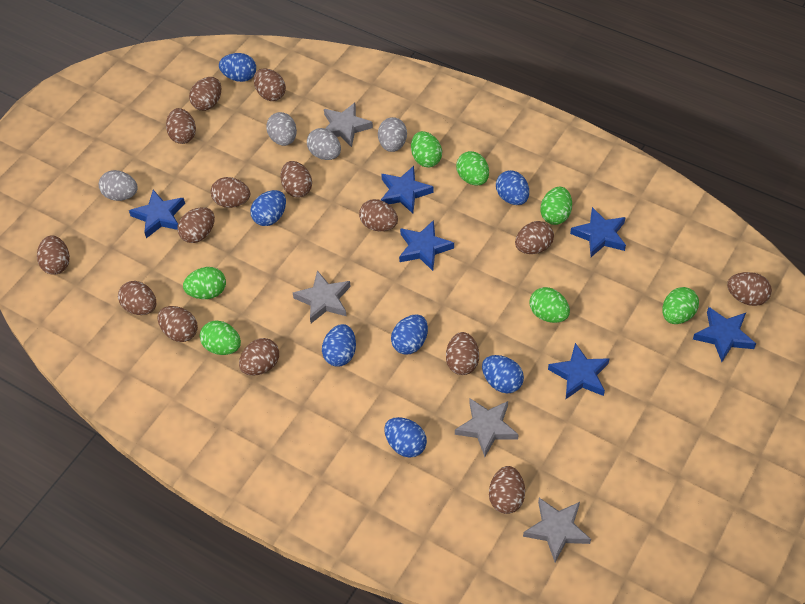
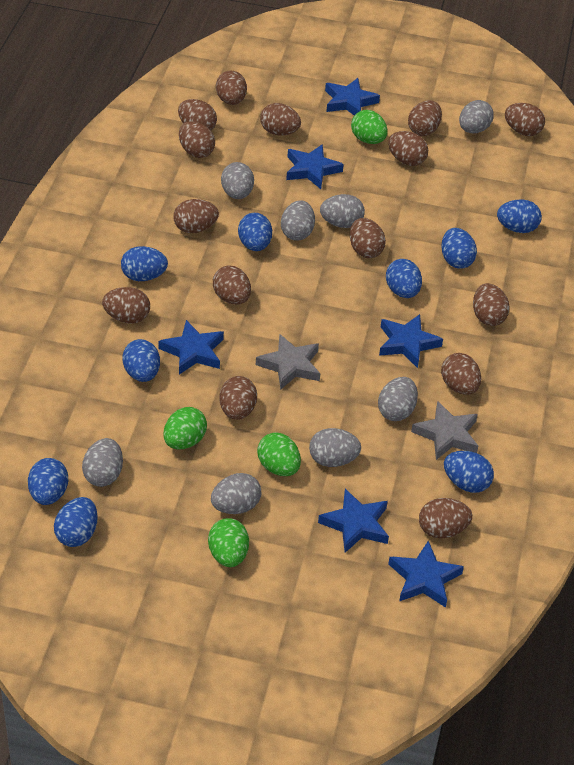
blue egg: 7 -> 9
green egg: 7 -> 4
grey egg: 4 -> 8
grey star: 4 -> 2

